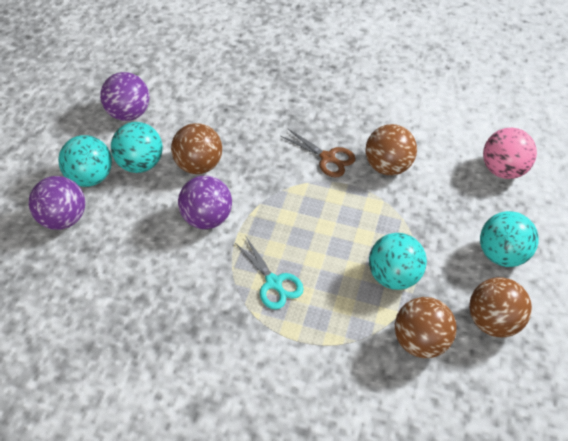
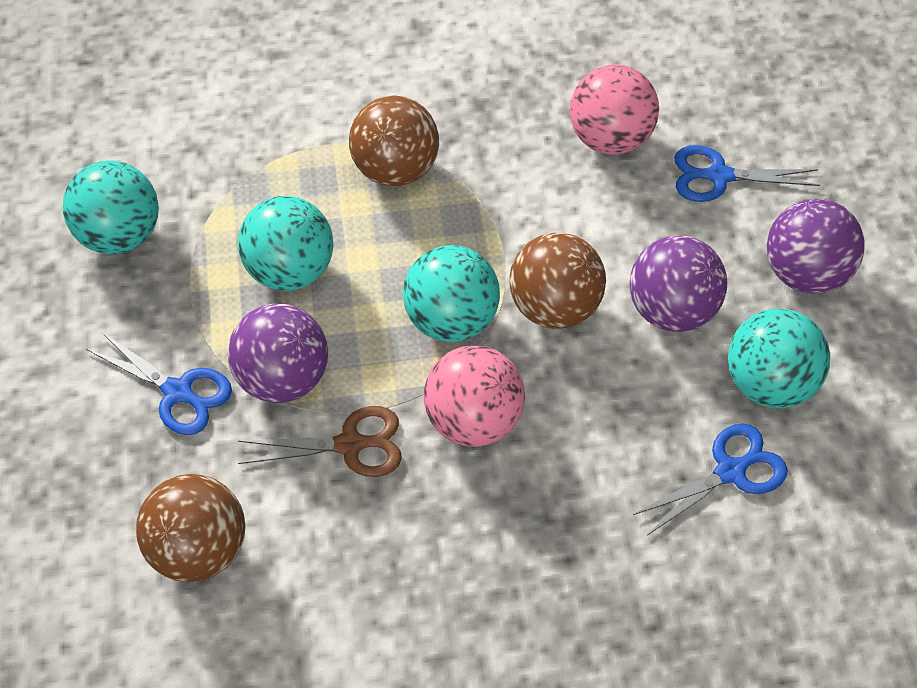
blue scissors: 0 -> 3
brown ball: 4 -> 3
pink ball: 1 -> 2
turquoise scissors: 1 -> 0

